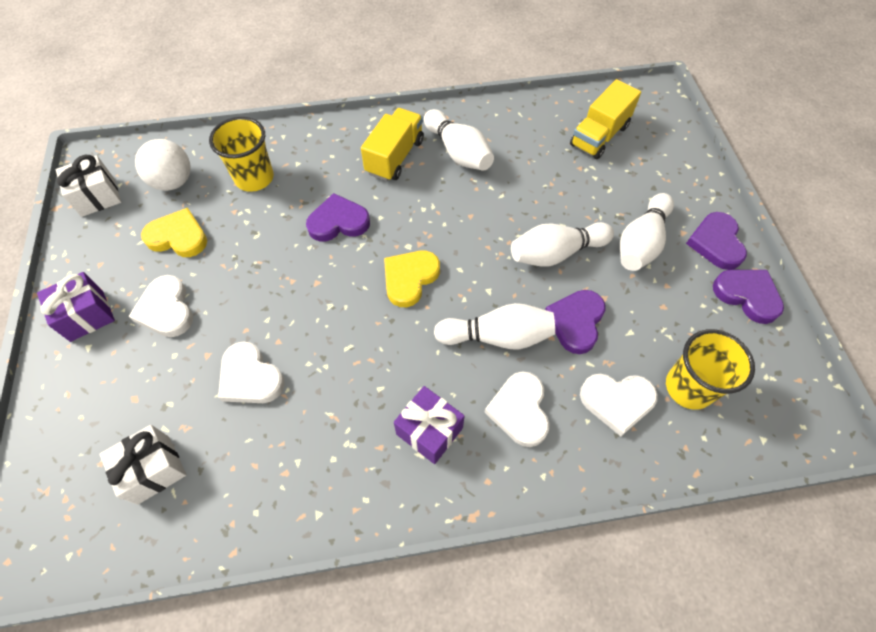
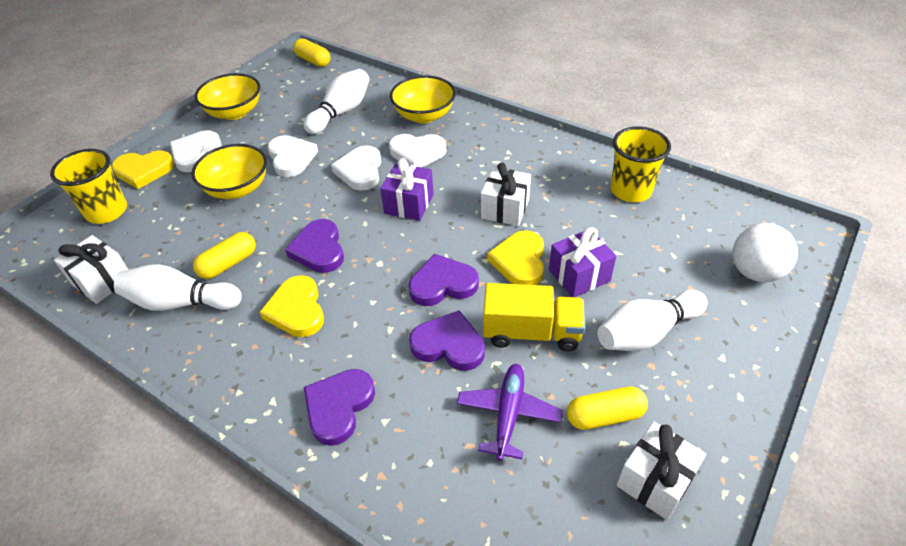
purple plane: 0 -> 1
white bowling pin: 4 -> 3
white gift: 2 -> 3
yellow bowl: 0 -> 3
yellow capsule: 0 -> 3
yellow heart: 2 -> 3
yellow truck: 2 -> 1

